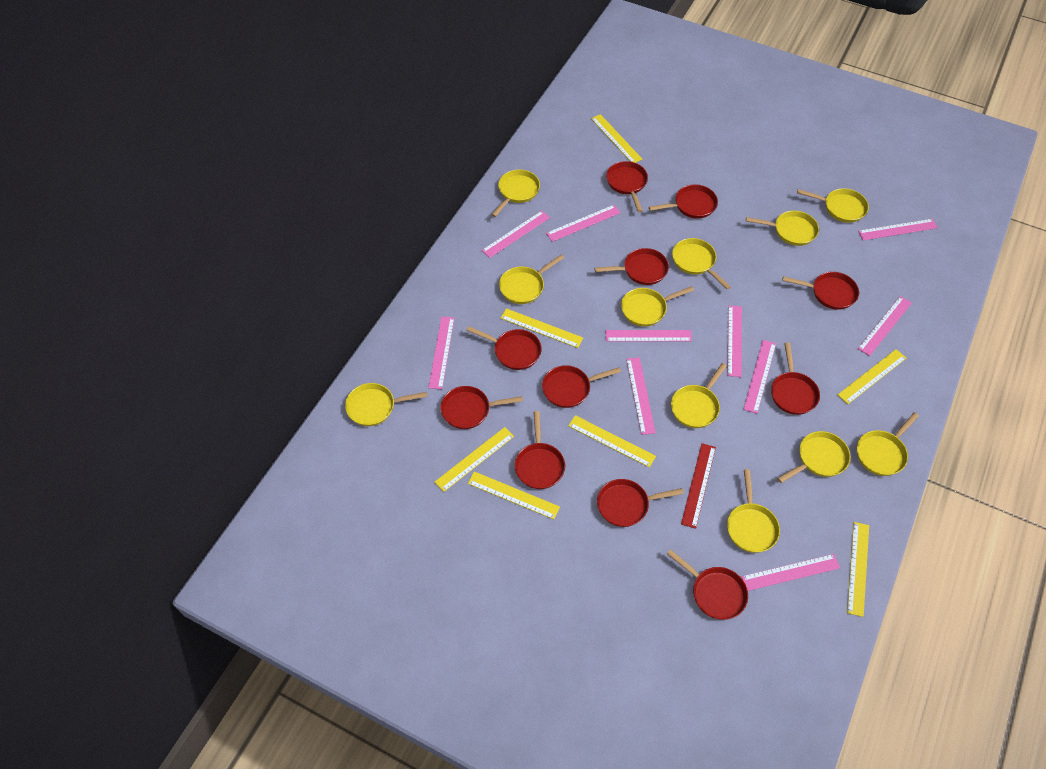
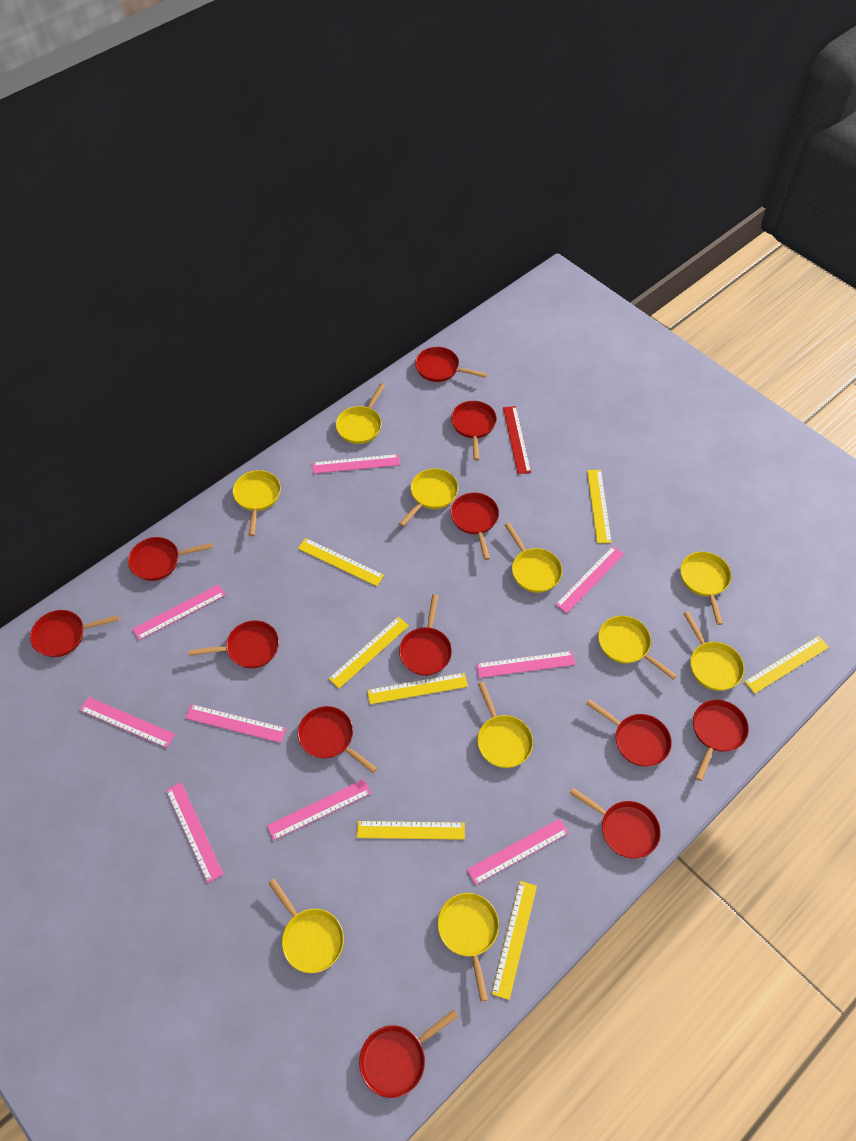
pink ruler: 10 -> 9
red pan: 11 -> 12
yellow pan: 11 -> 10

